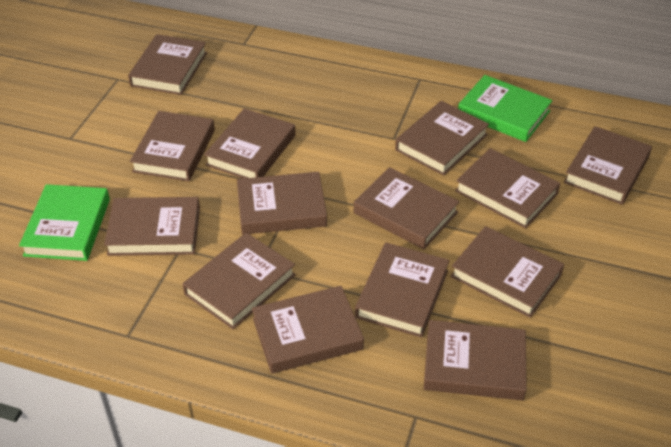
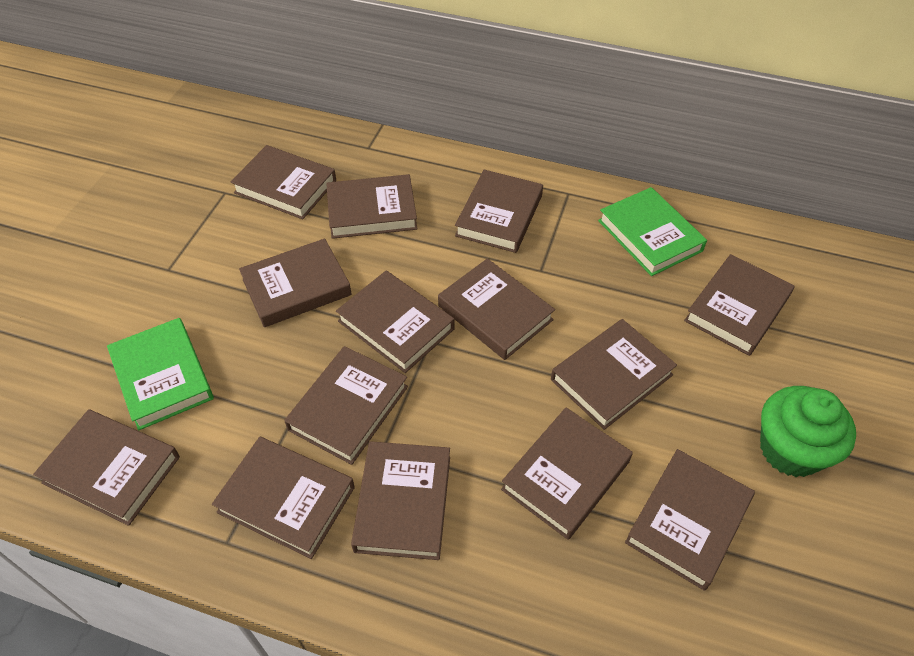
green cupcake: 0 -> 1

